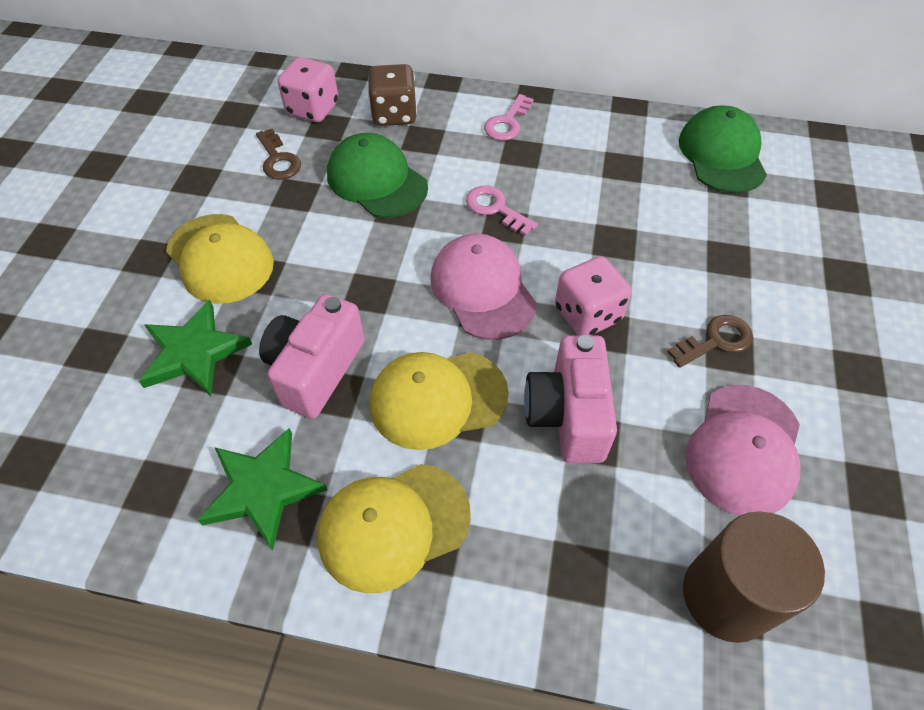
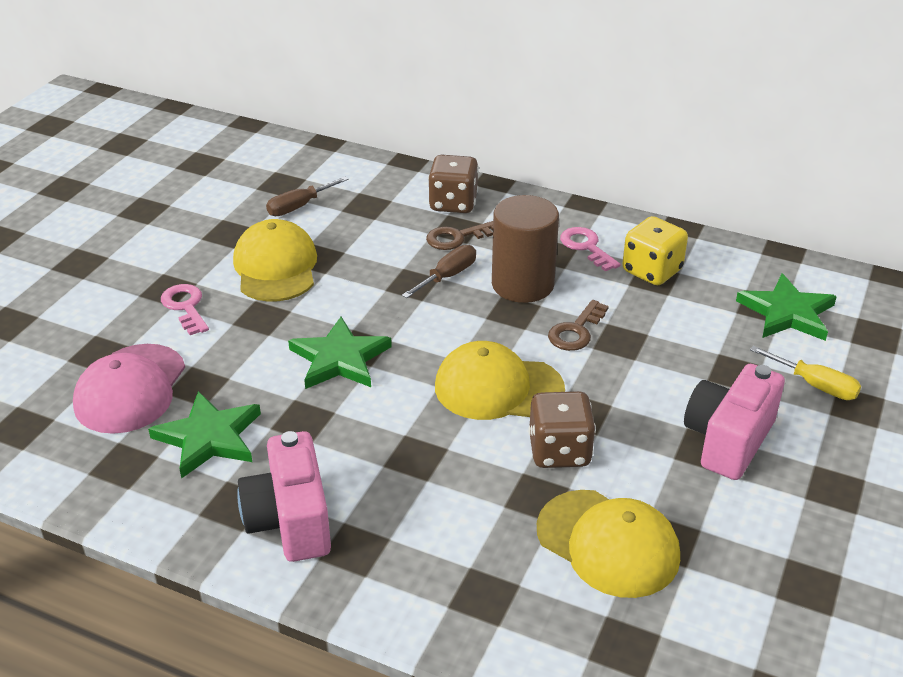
brown dice: 1 -> 2
brown screwdriver: 0 -> 2
green cap: 2 -> 0
green star: 2 -> 3
pink cap: 2 -> 1
pink dice: 2 -> 0
yellow dice: 0 -> 1
yellow screwdriver: 0 -> 1

